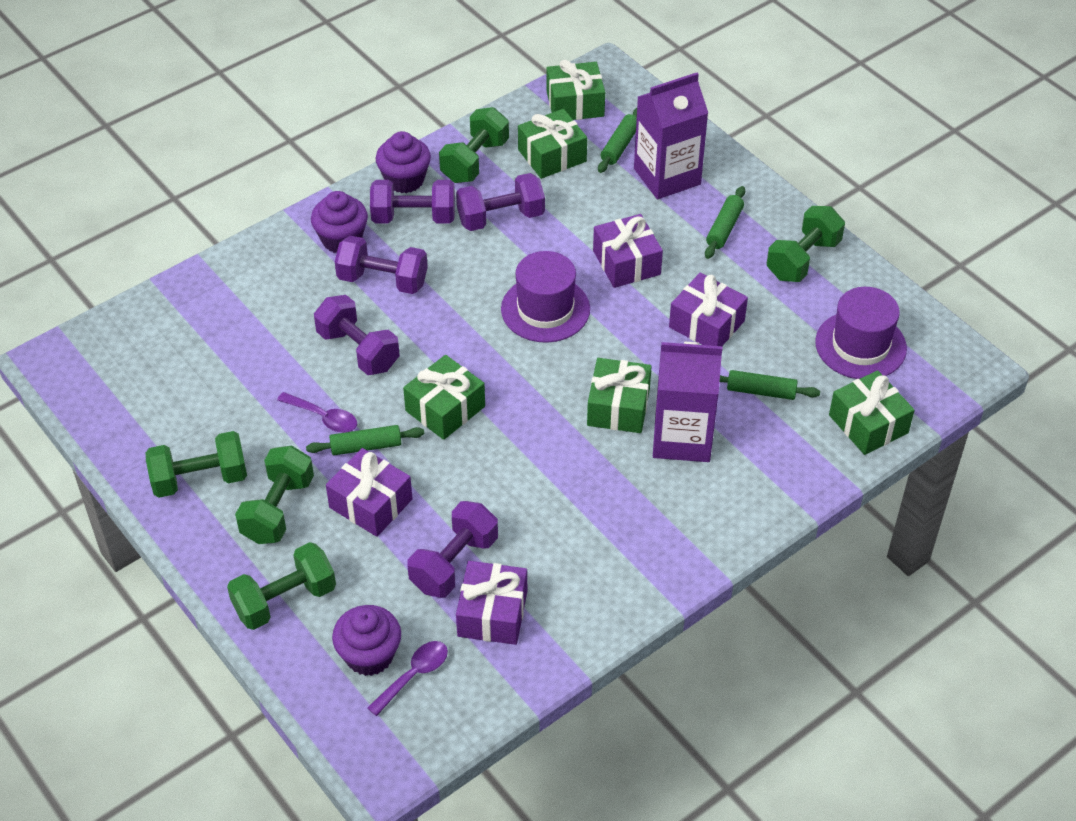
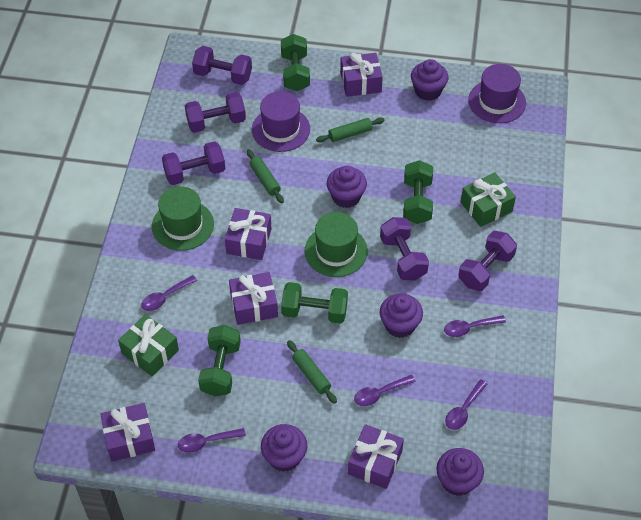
green dumbbell: 5 -> 4
green gift: 5 -> 2
green hat: 0 -> 2
green rolling pin: 4 -> 3
purple carton: 2 -> 0
purple cupcake: 3 -> 5
purple gift: 4 -> 5
purple spoon: 2 -> 5

